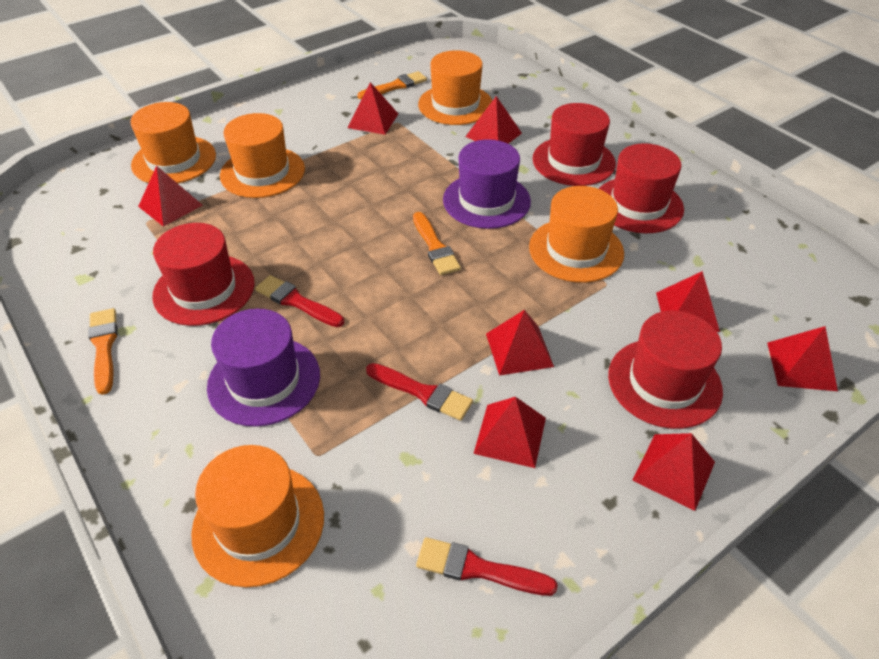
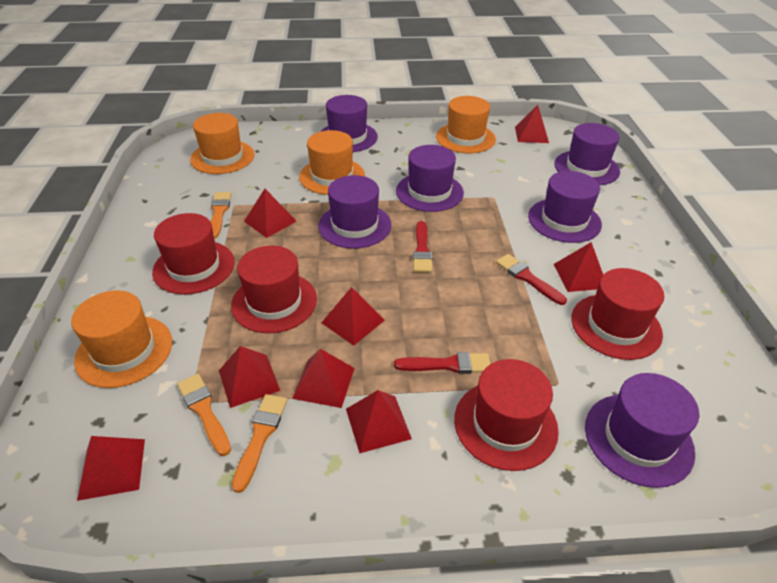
orange hat: 5 -> 4
purple hat: 2 -> 6

